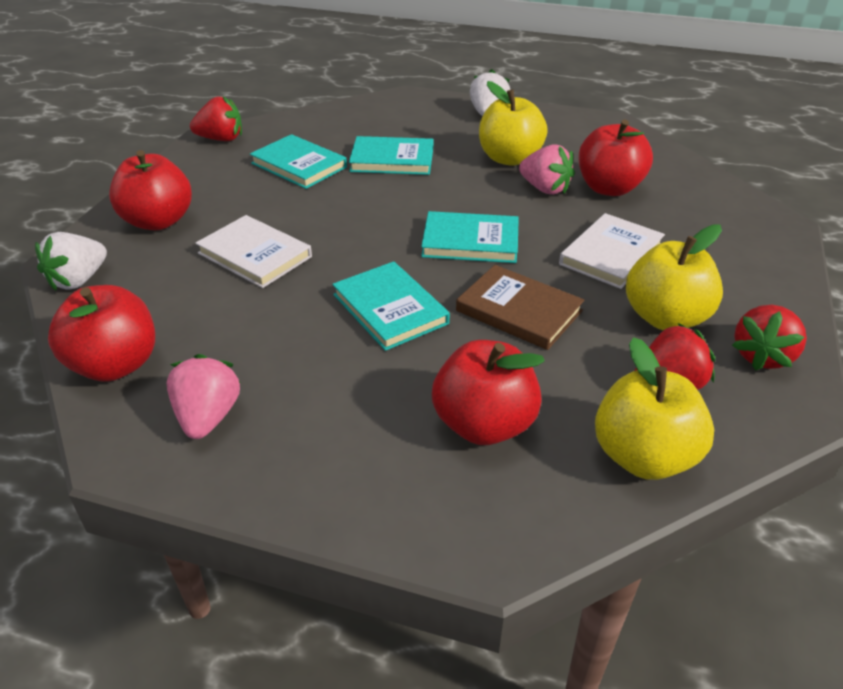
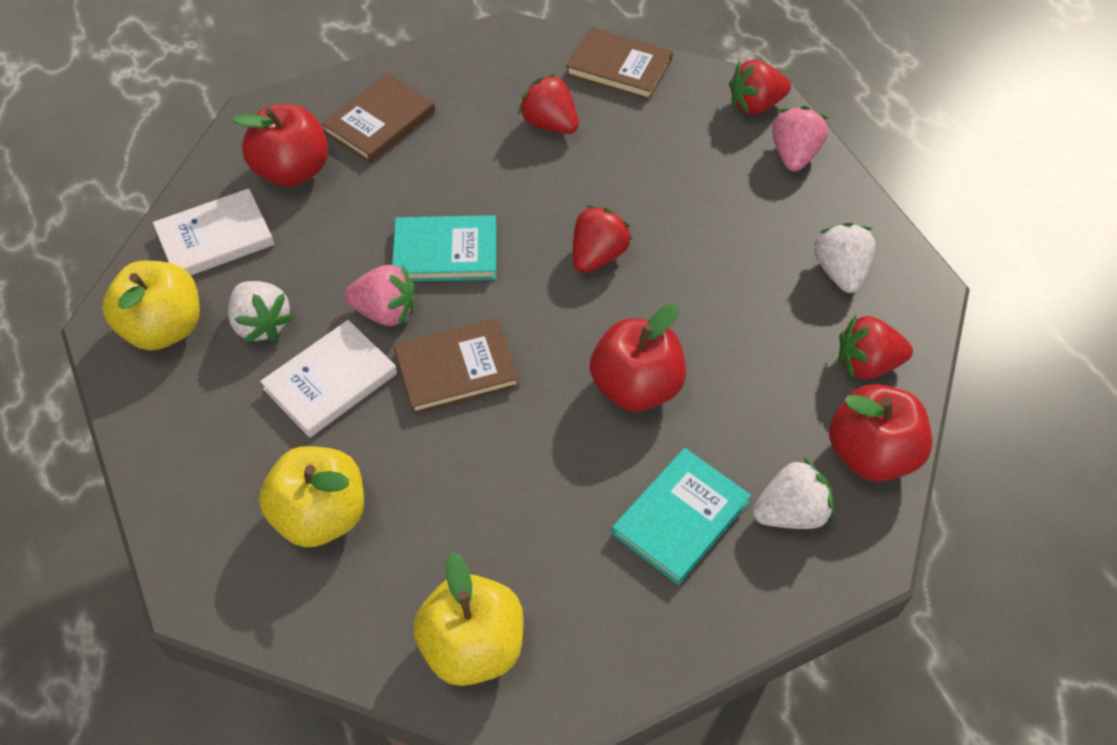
brown book: 1 -> 3
red apple: 4 -> 3
red strawberry: 3 -> 4
turquoise book: 4 -> 2
white strawberry: 2 -> 3

